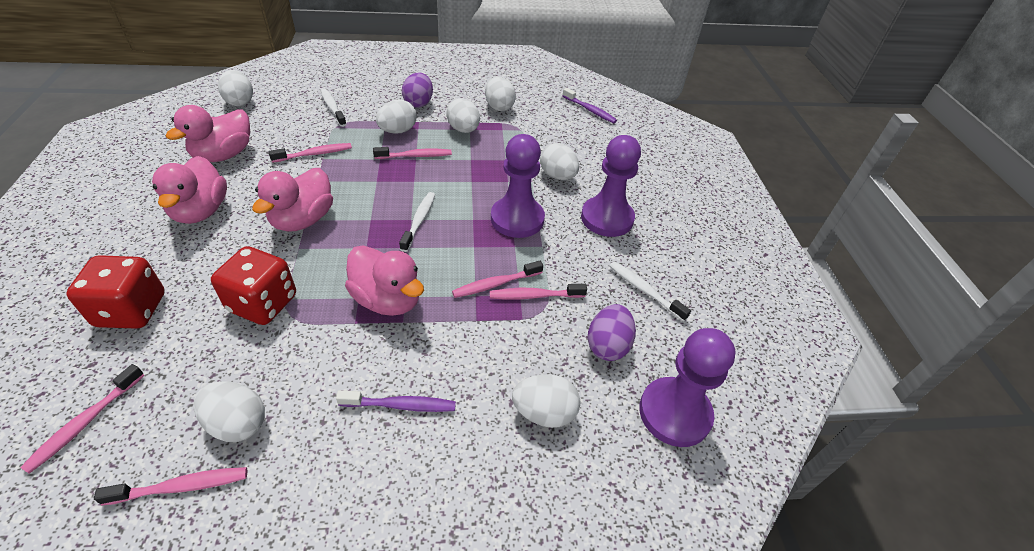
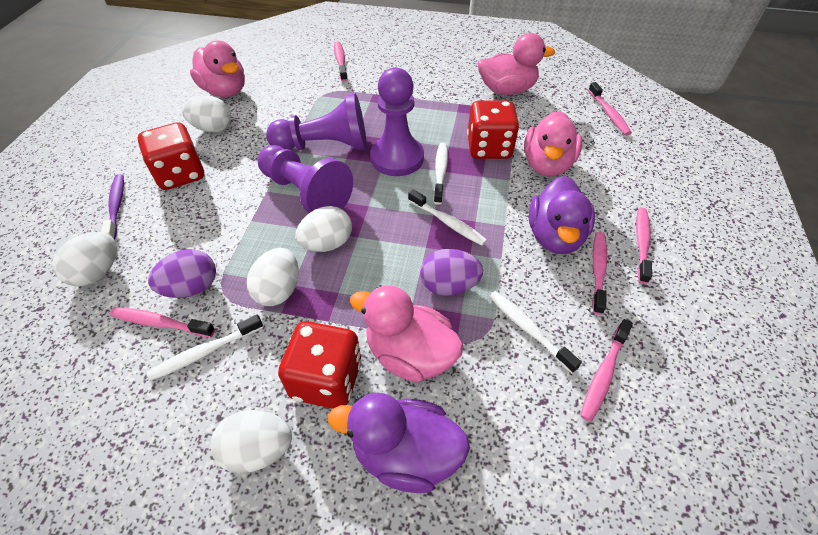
purple duck: 0 -> 2
purple toothbrush: 2 -> 1
red dice: 2 -> 3
white egg: 7 -> 5
white toothbrush: 3 -> 4

